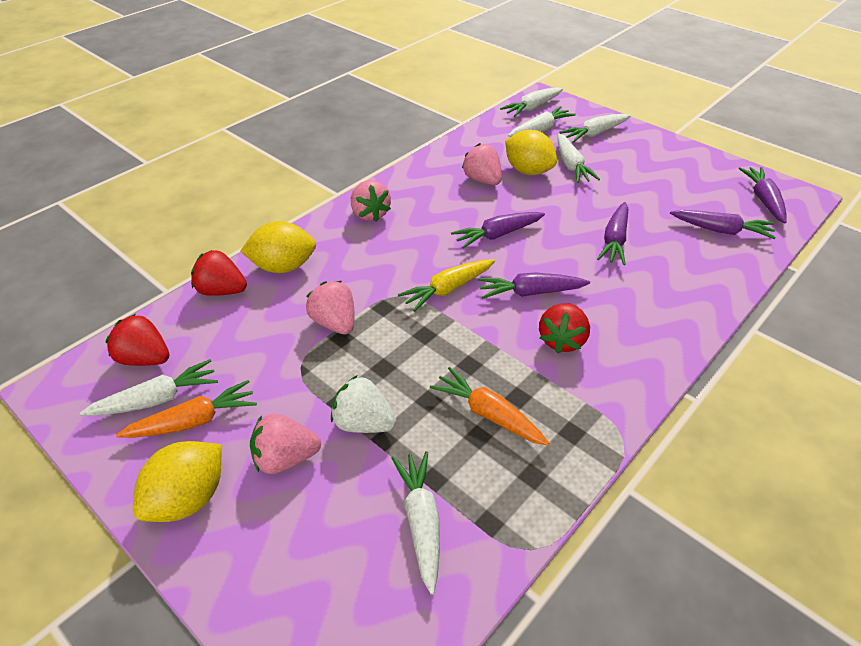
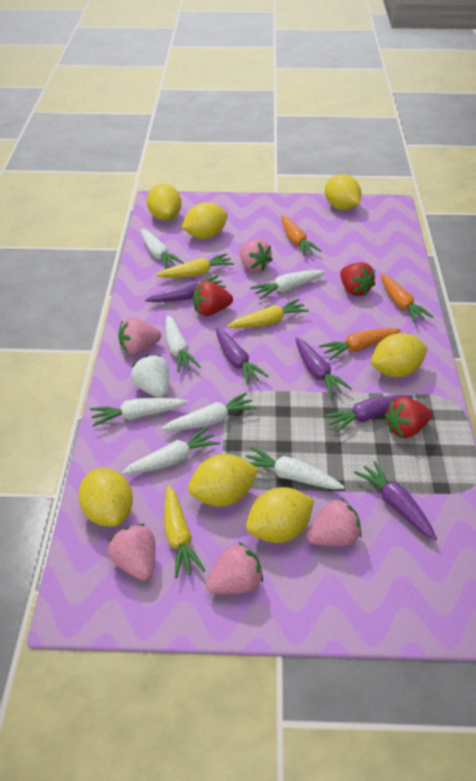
orange carrot: 2 -> 3
pink strawberry: 4 -> 5
white carrot: 6 -> 7
yellow carrot: 1 -> 3
yellow lemon: 3 -> 7

